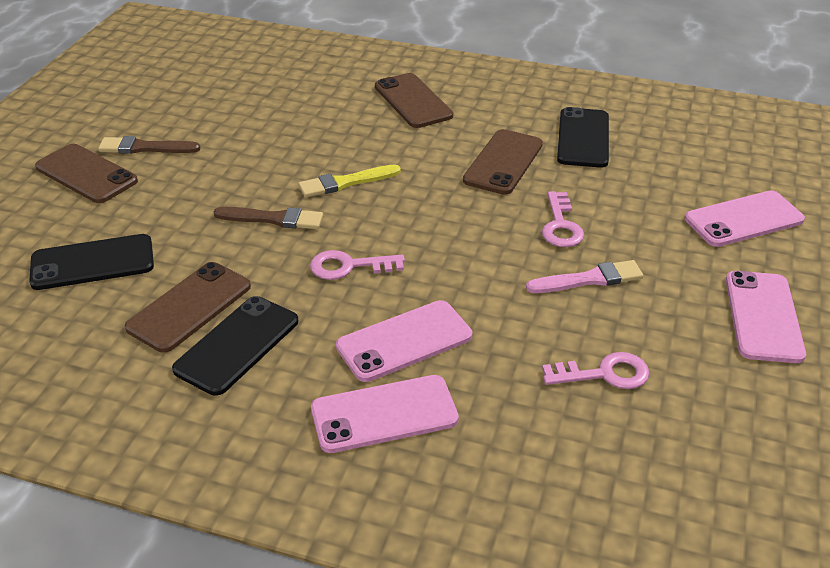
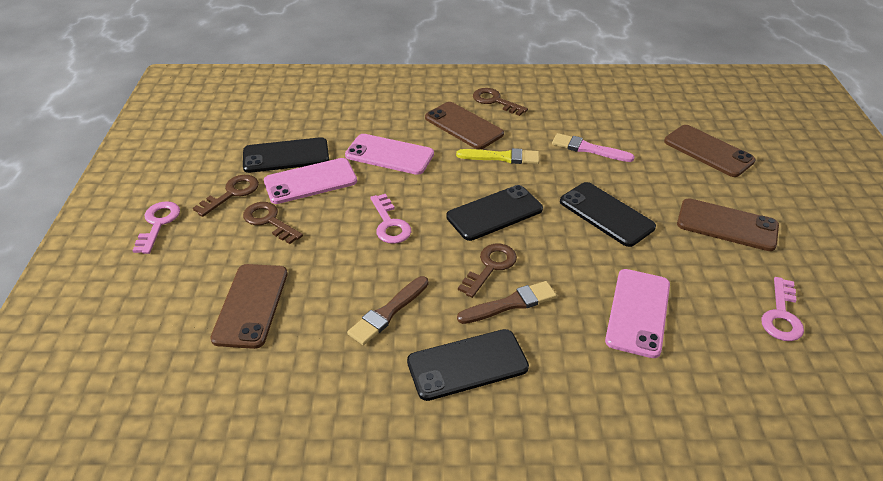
black phone: 3 -> 4
brown key: 0 -> 4
pink phone: 4 -> 3

